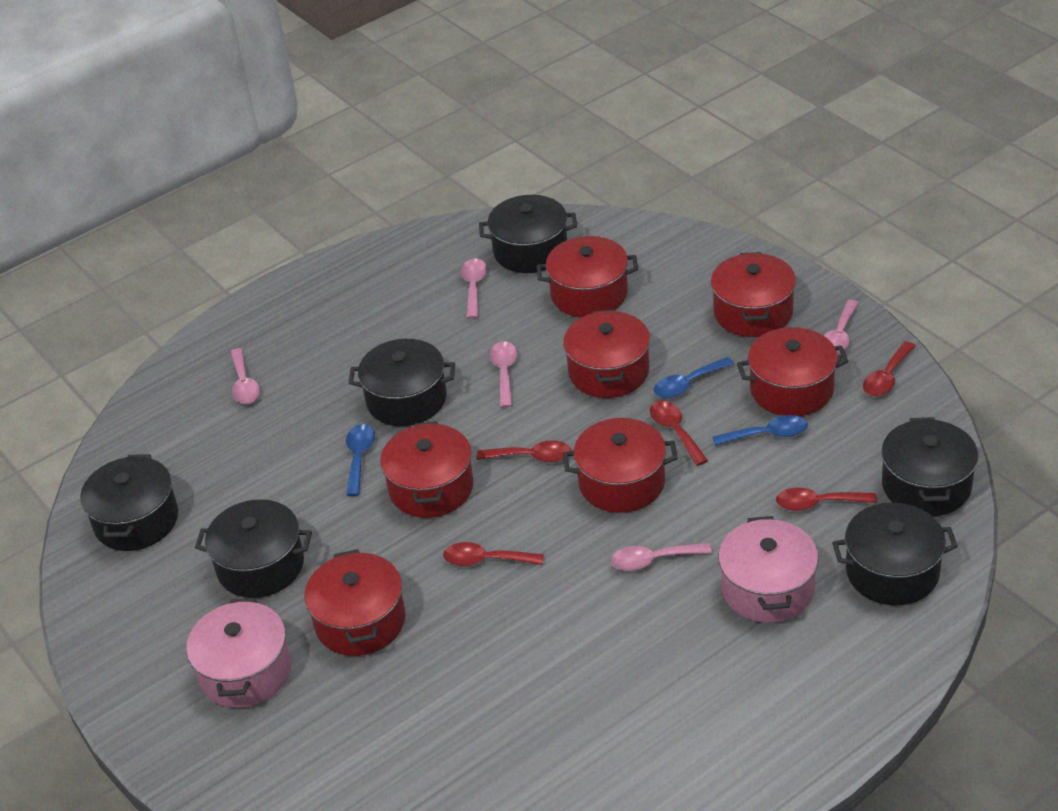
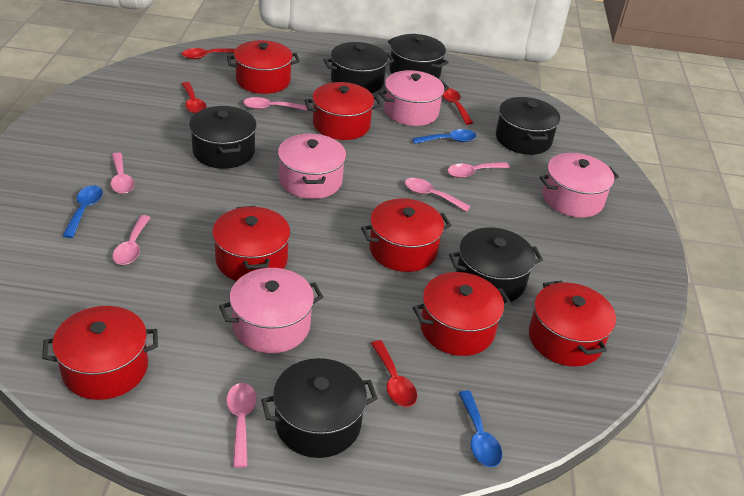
pink pot: 2 -> 4
pink spoon: 5 -> 6
red spoon: 5 -> 4

